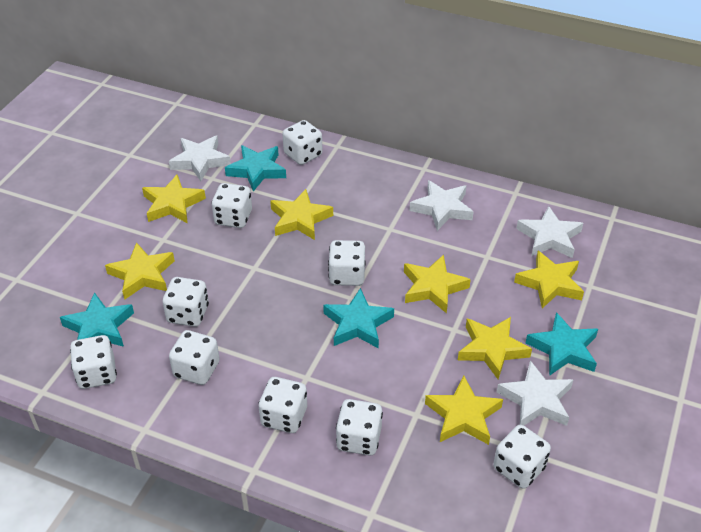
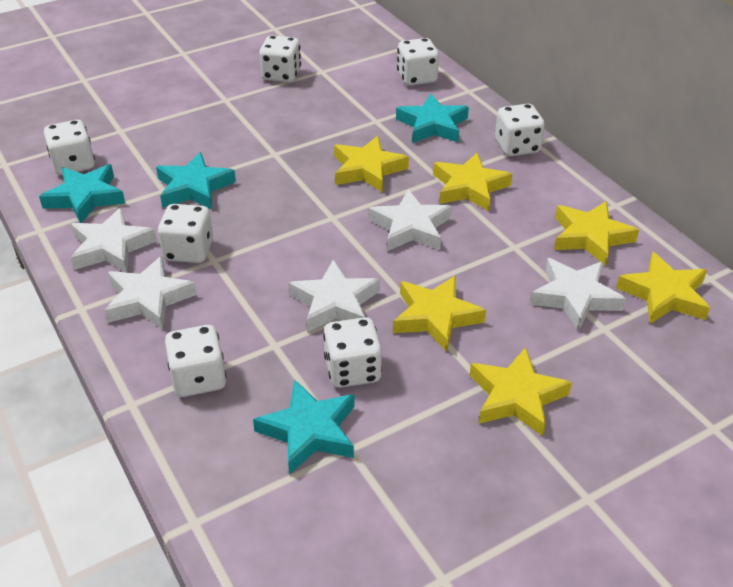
white dice: 9 -> 7
white star: 4 -> 5
yellow star: 7 -> 6

